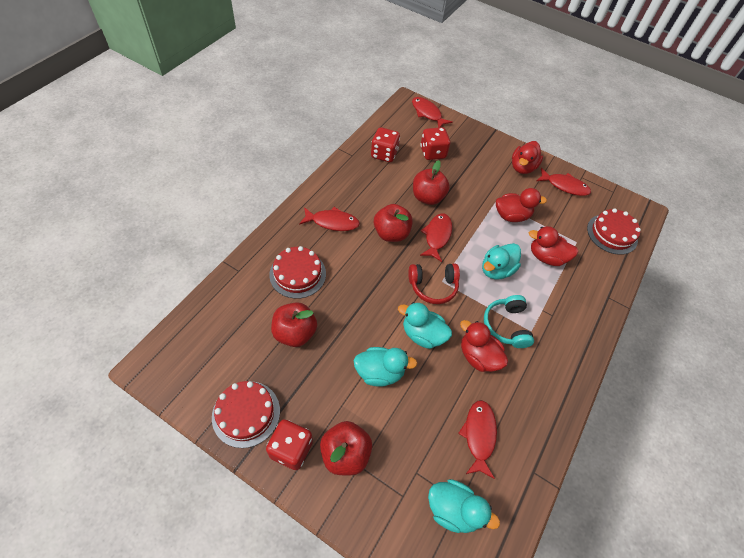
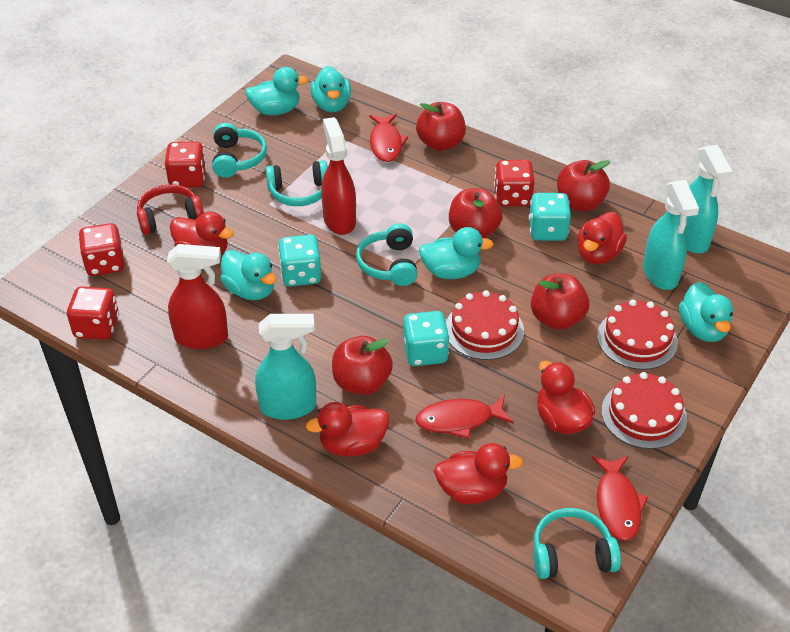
red apple: 4 -> 5
red dice: 3 -> 4
red duck: 4 -> 5
red fish: 5 -> 3
red spray bottle: 0 -> 2
turquoise dice: 0 -> 3
turquoise duck: 4 -> 5
turquoise headphones: 1 -> 4
turquoise spray bottle: 0 -> 3

